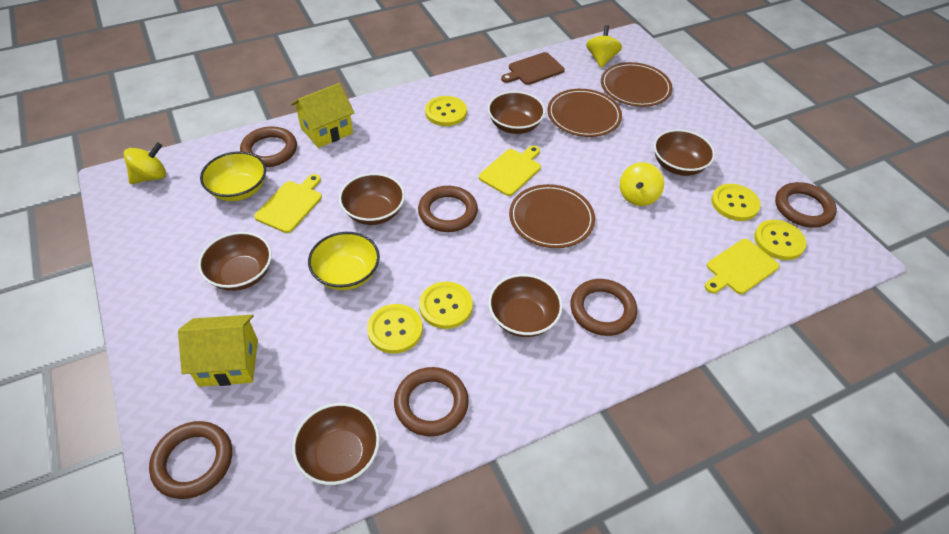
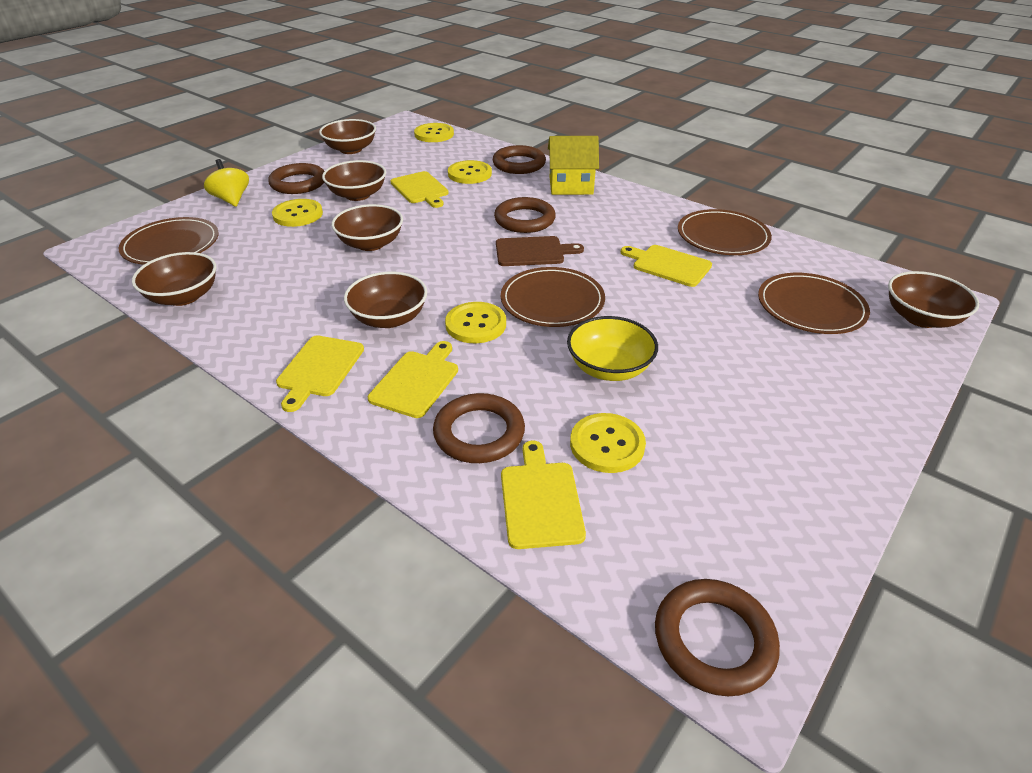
brown plate: 3 -> 4
brown ring: 6 -> 5
yellow bowl: 2 -> 1
yellow cutting board: 3 -> 5
yellow house: 2 -> 1
yellow spinning top: 3 -> 1

